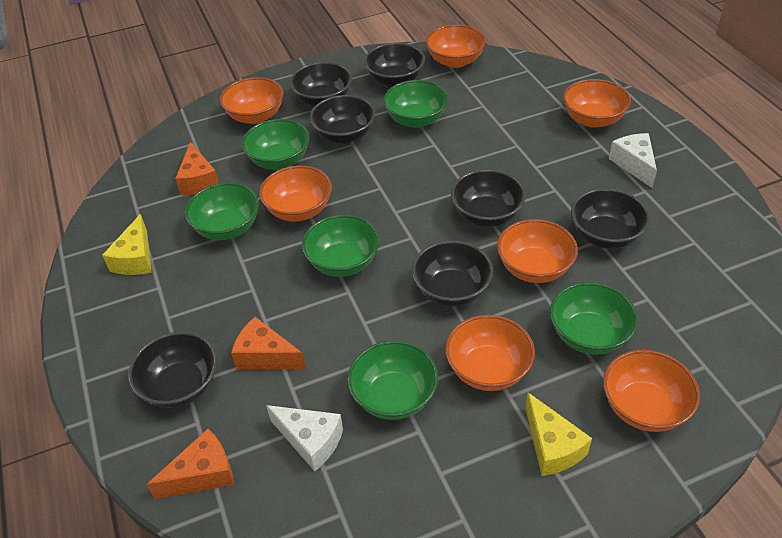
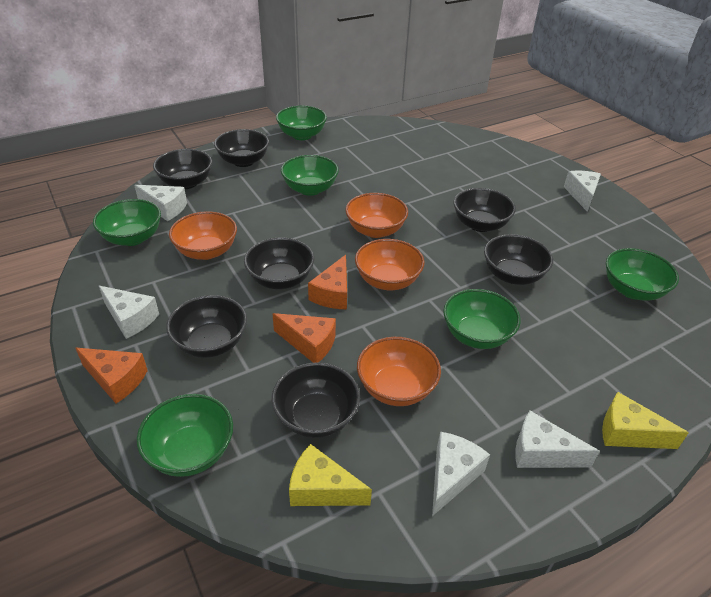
orange bowl: 7 -> 4
white cheese: 2 -> 5

